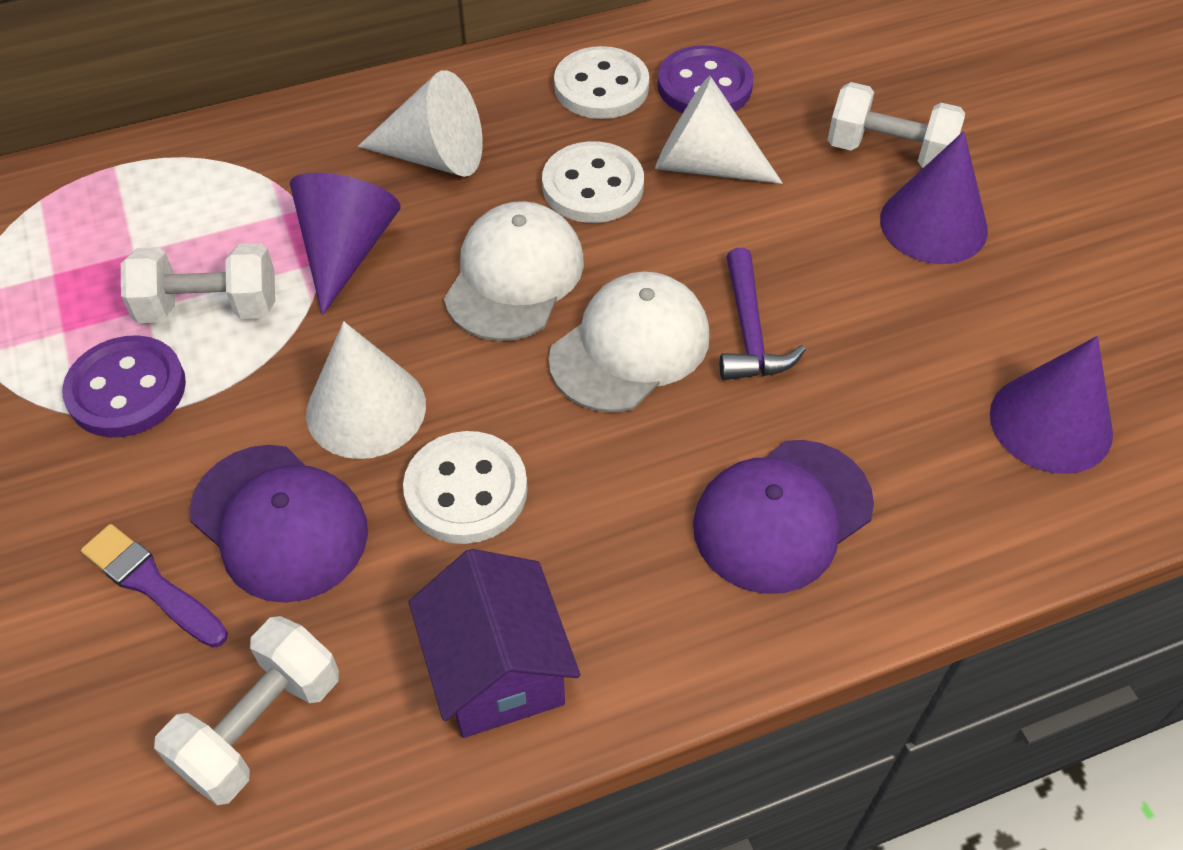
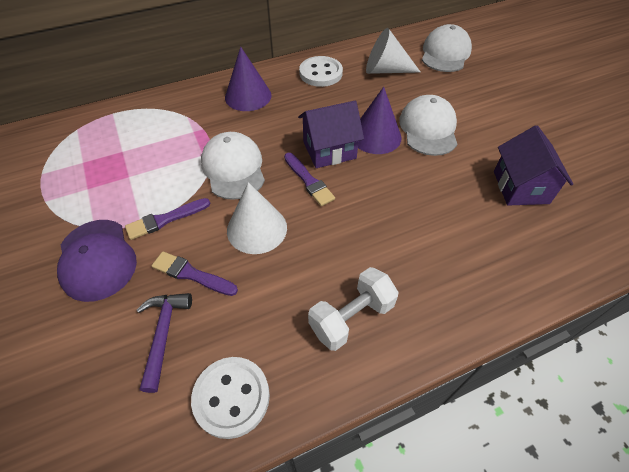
purple brush: 1 -> 3
purple button: 2 -> 0
purple cap: 2 -> 1
purple cone: 3 -> 2
purple house: 1 -> 2
white button: 3 -> 2
white cap: 2 -> 3
white cone: 3 -> 2
white dumbbell: 3 -> 1

